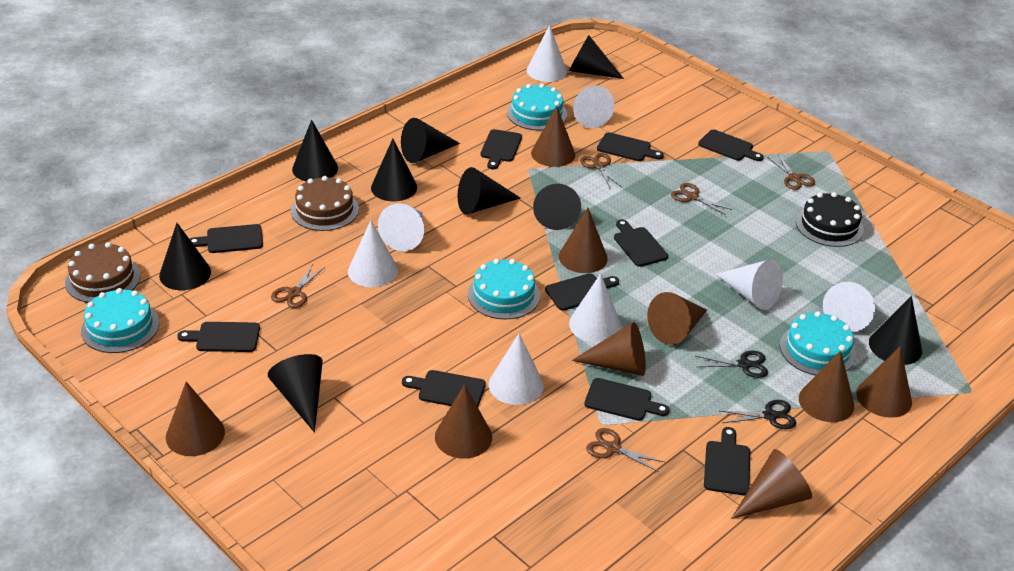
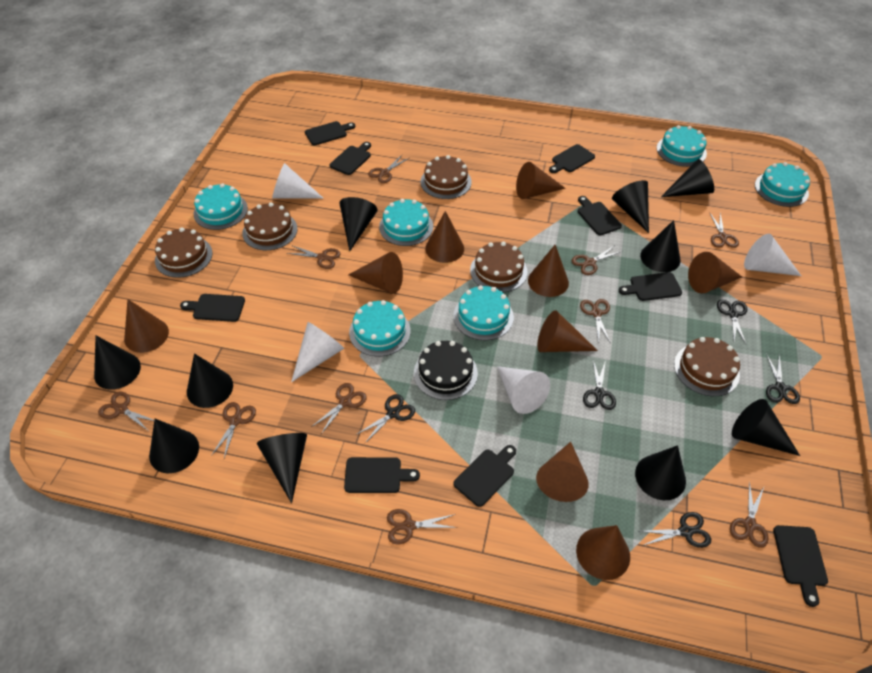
black cone: 9 -> 10
black cutting board: 10 -> 9
black scissors: 2 -> 5
brown cake: 2 -> 5
brown scissors: 5 -> 10
turquoise cake: 4 -> 6
white cone: 8 -> 4

